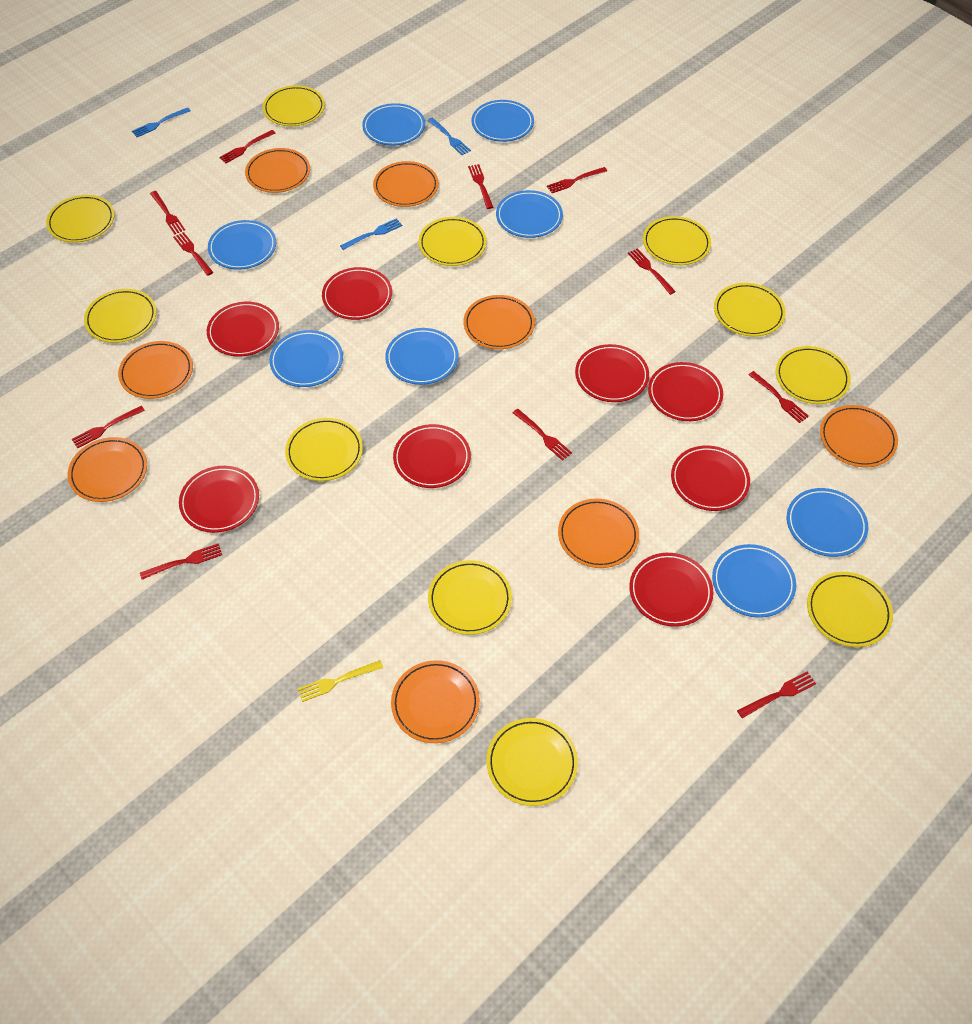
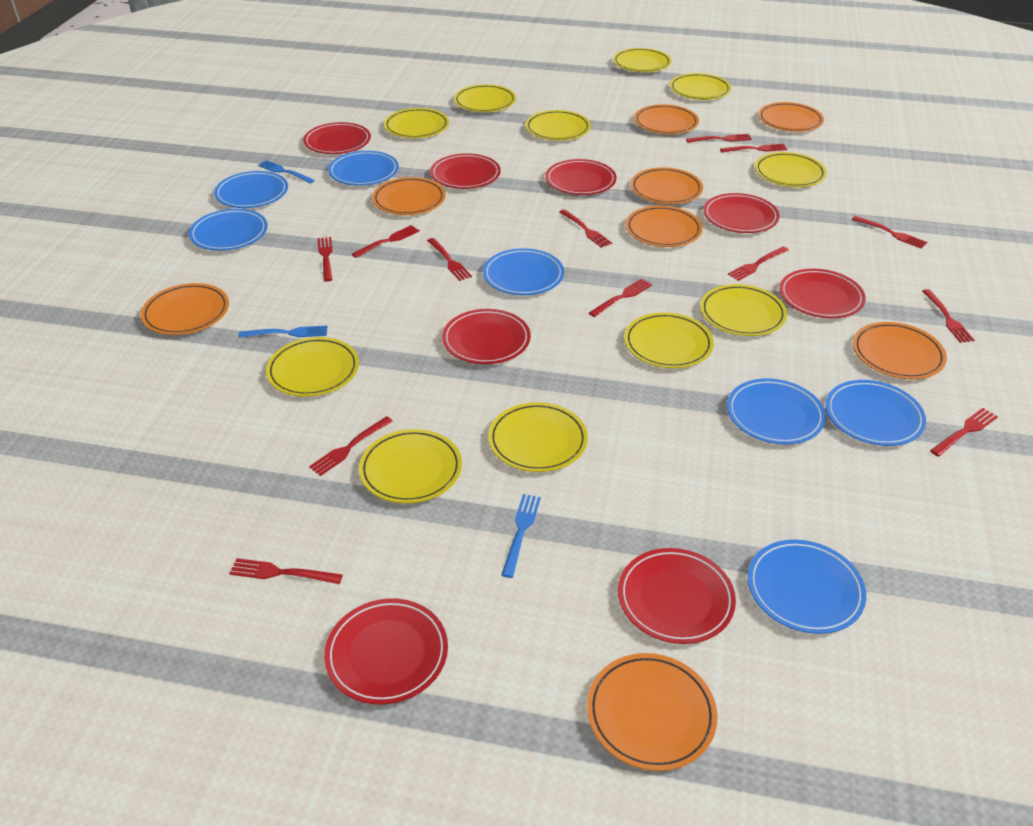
blue plate: 8 -> 7
red fork: 11 -> 13
yellow fork: 1 -> 0

